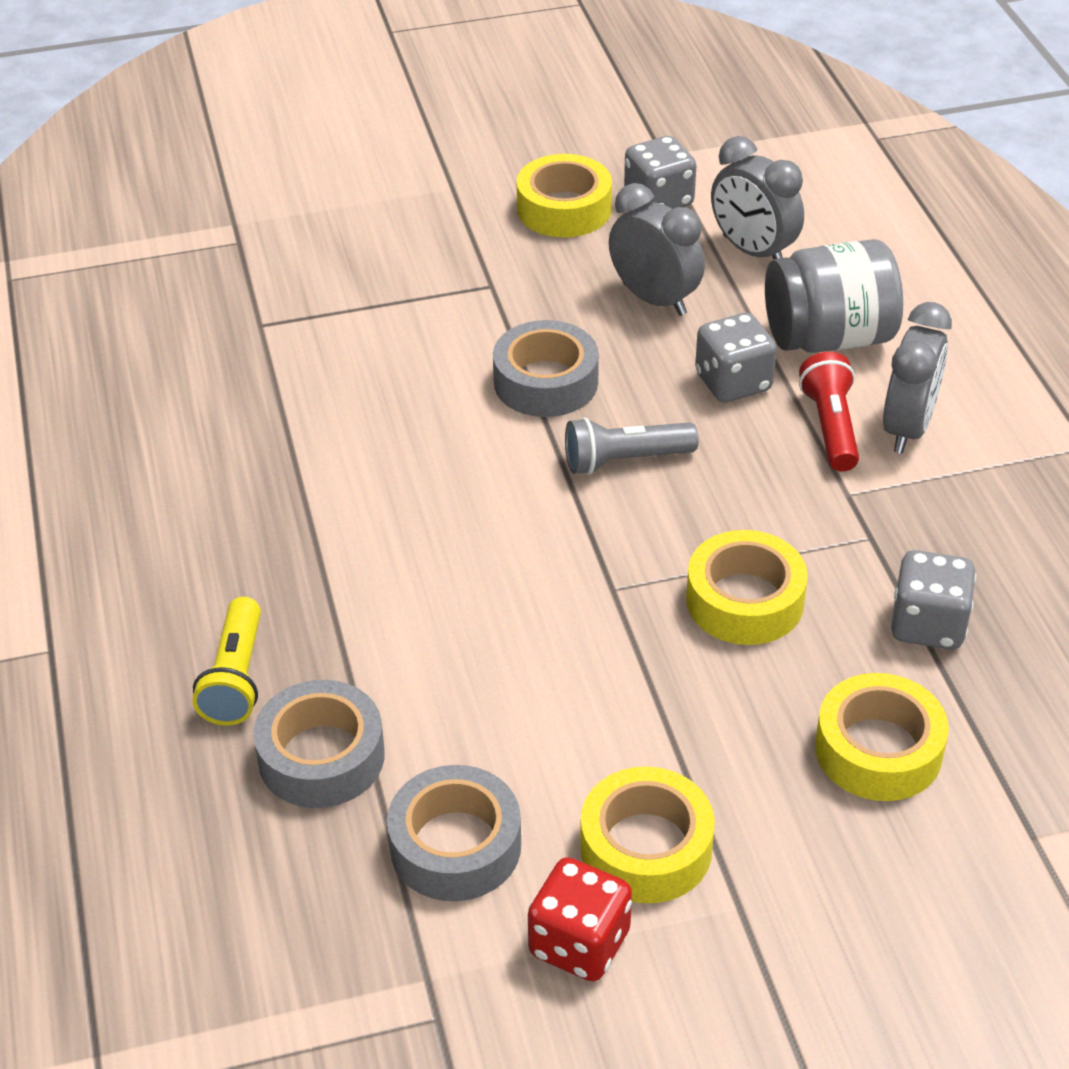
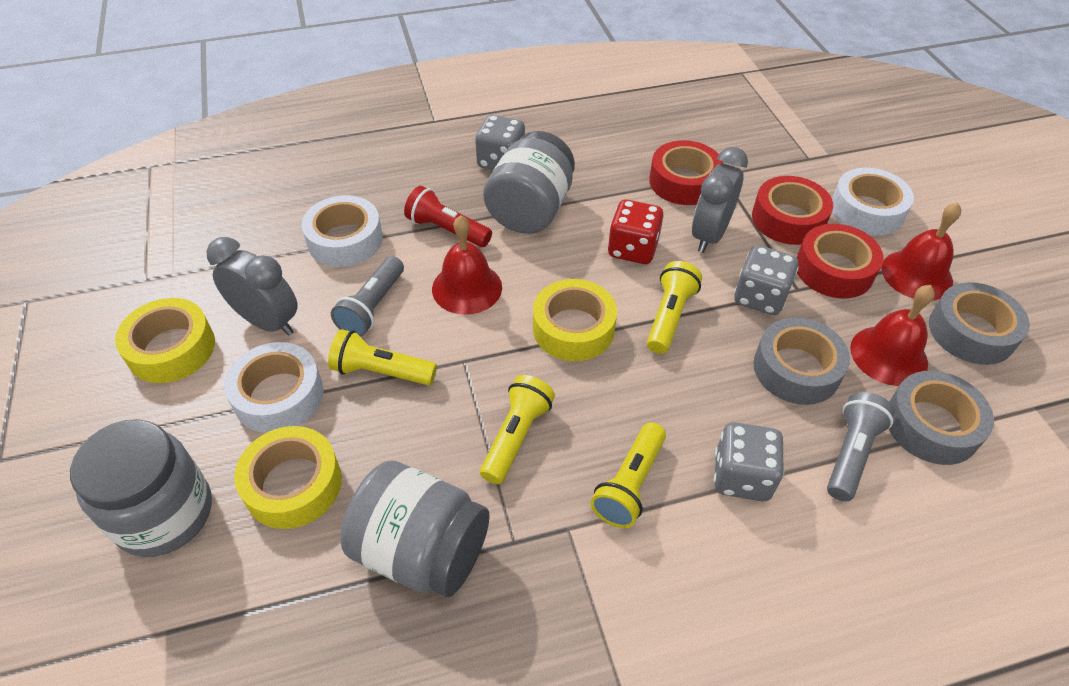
grey clock: 3 -> 2
grey flashlight: 1 -> 2
grey jar: 1 -> 3
red bell: 0 -> 3
red tape: 0 -> 3
white tape: 0 -> 3
yellow flashlight: 1 -> 4
yellow tape: 4 -> 3

